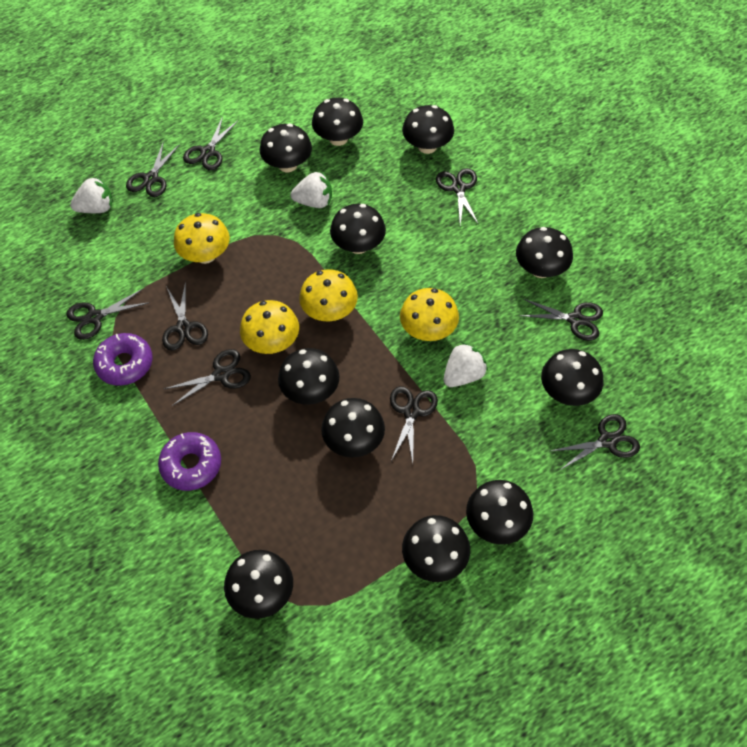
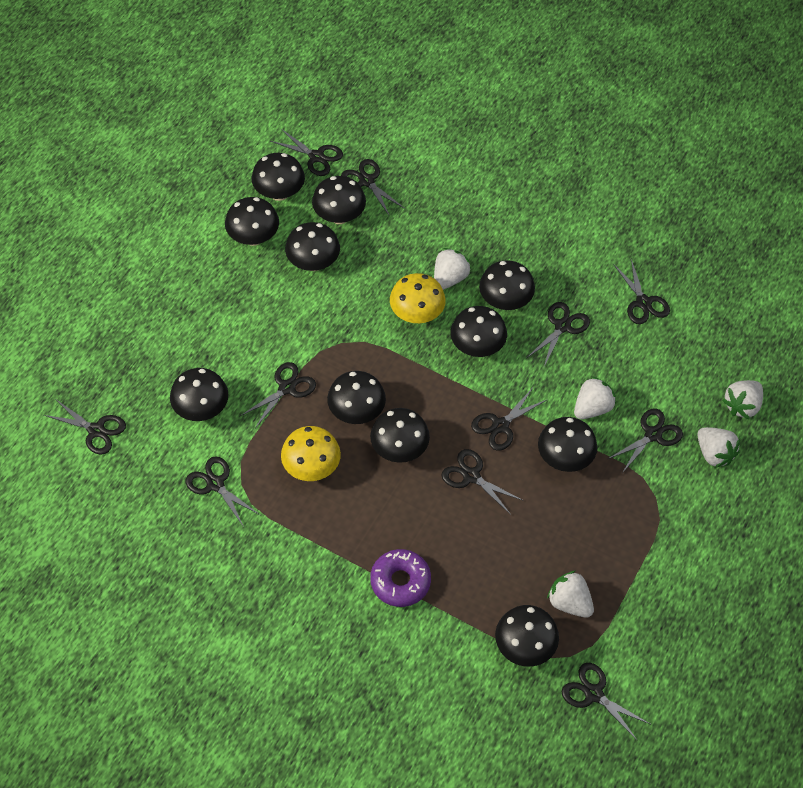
black scissors: 9 -> 11
purple donut: 2 -> 1
white strawberry: 3 -> 5
yellow mushroom: 4 -> 2

